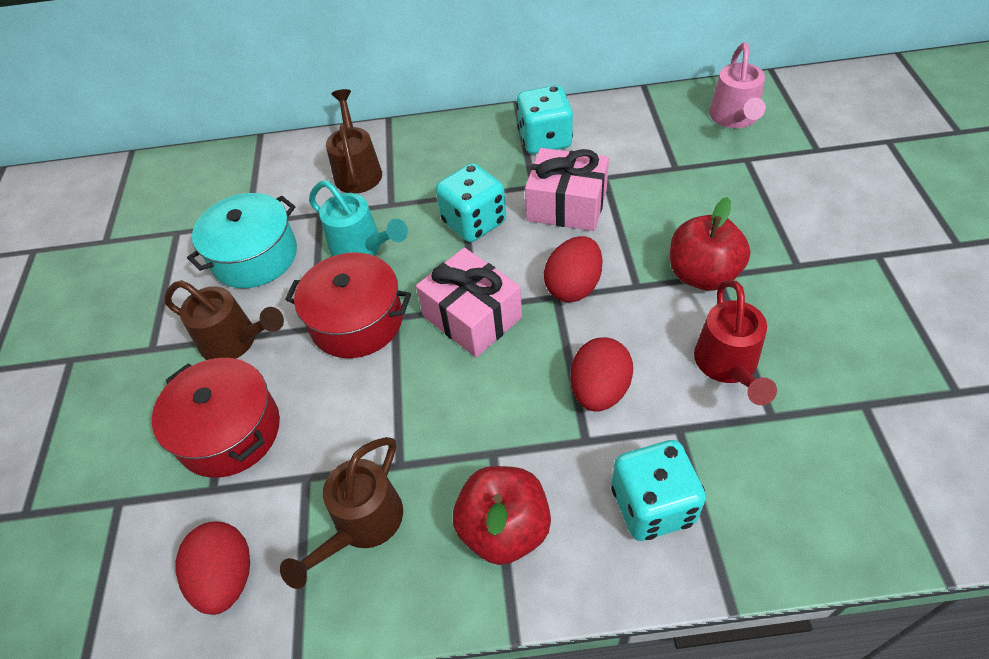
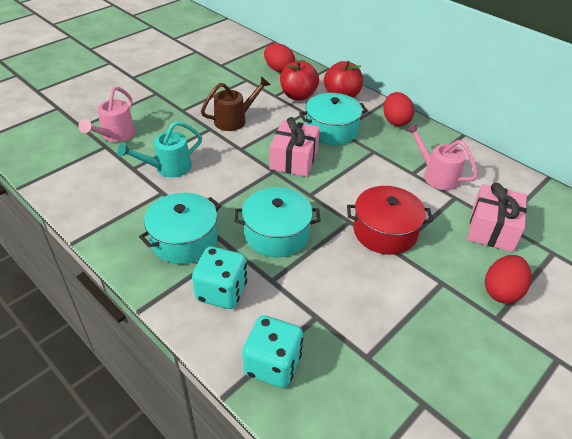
brown watering can: 3 -> 1
pink watering can: 1 -> 2
red pot: 2 -> 1
red watering can: 1 -> 0
turquoise dice: 3 -> 2
turquoise pot: 1 -> 3

